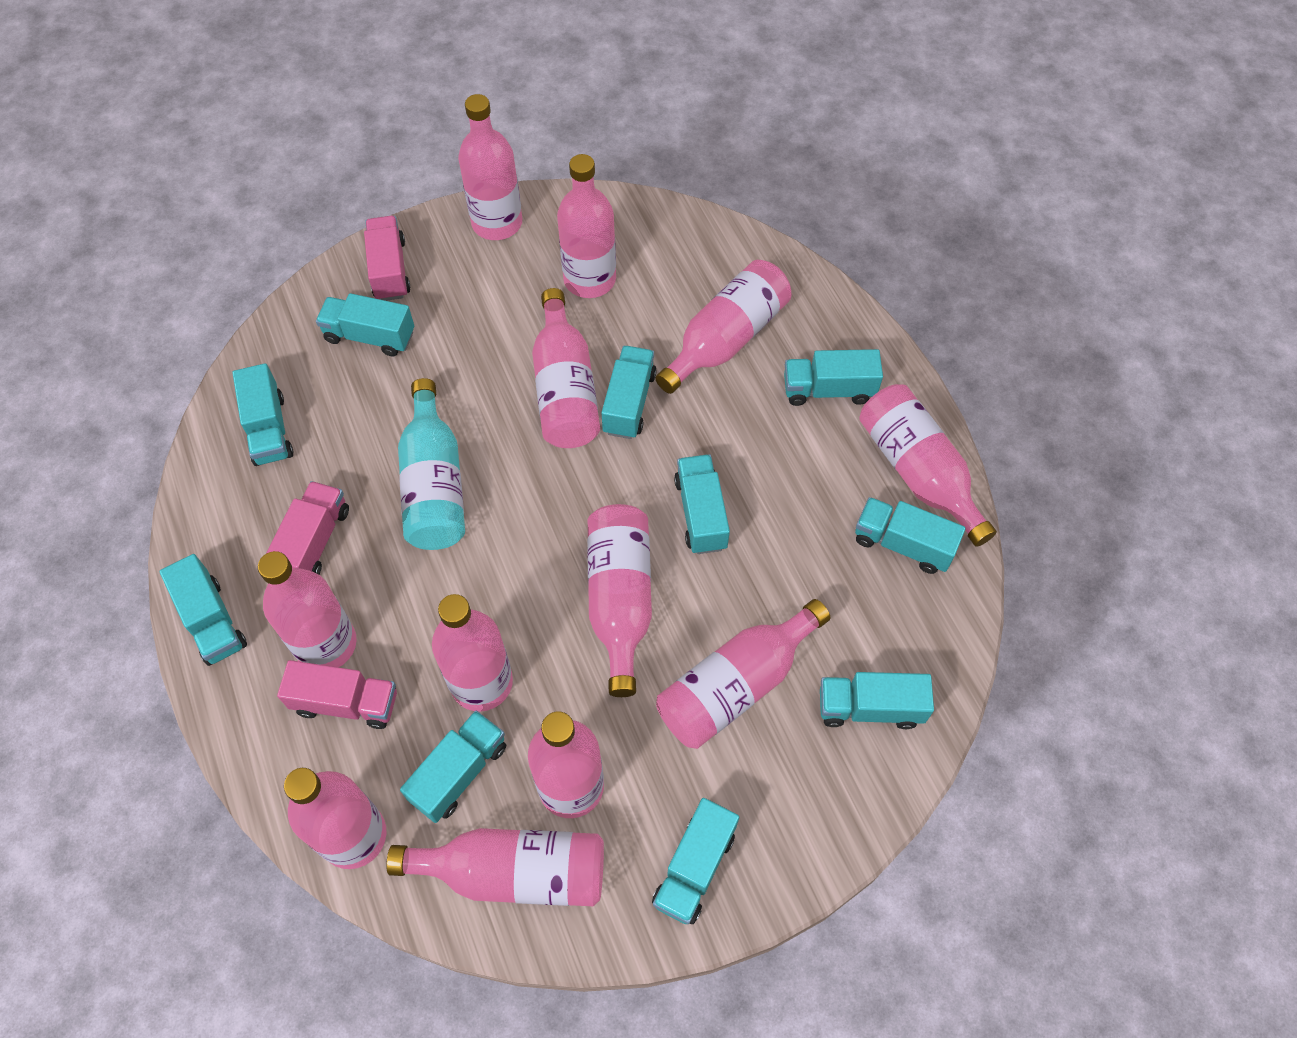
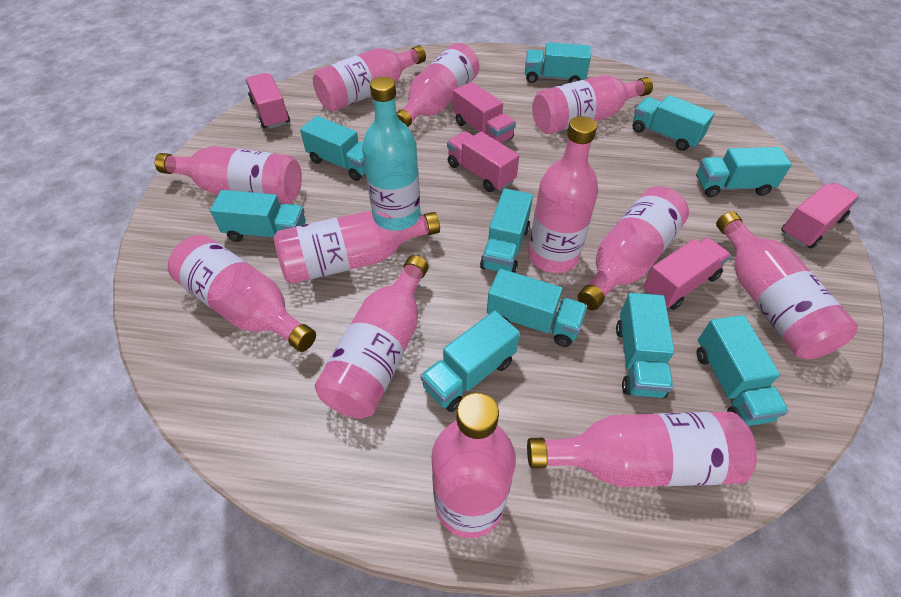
pink truck: 3 -> 5

